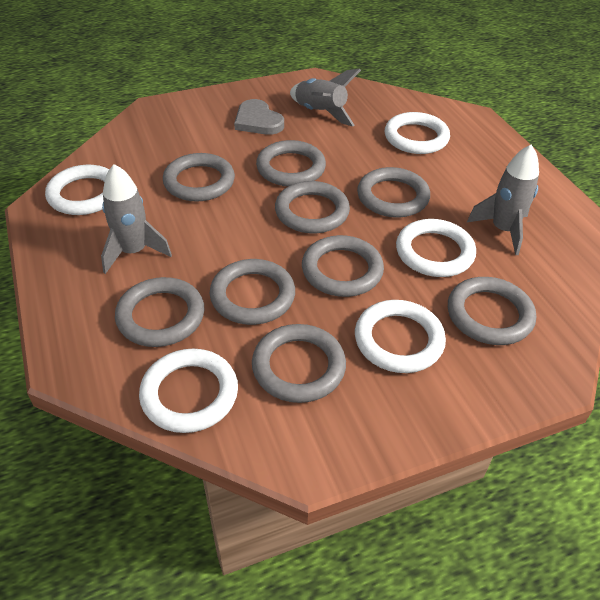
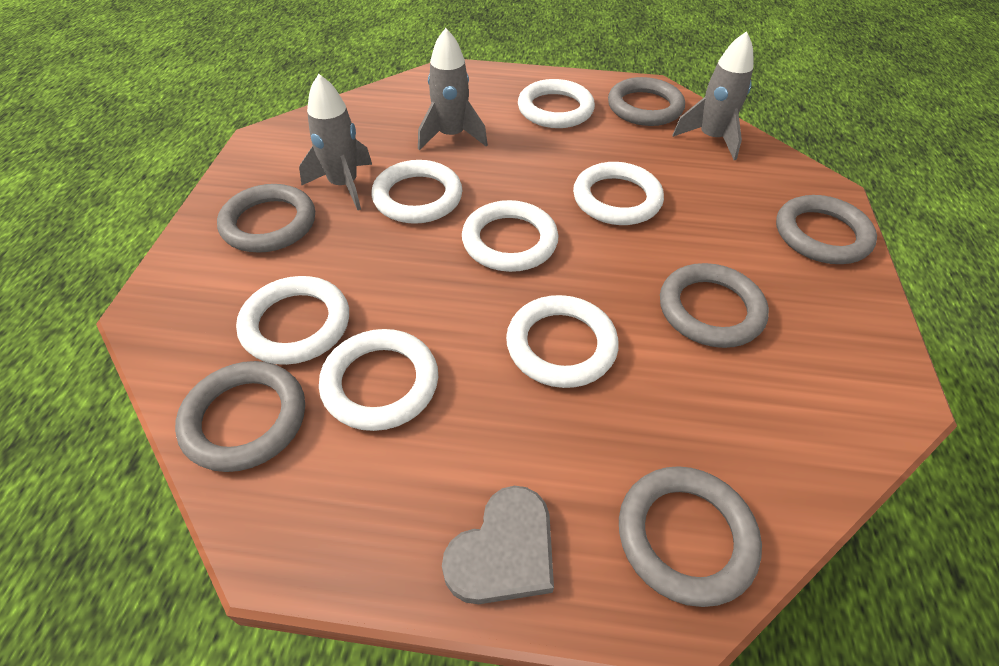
grey ring: 9 -> 6
white ring: 5 -> 7

